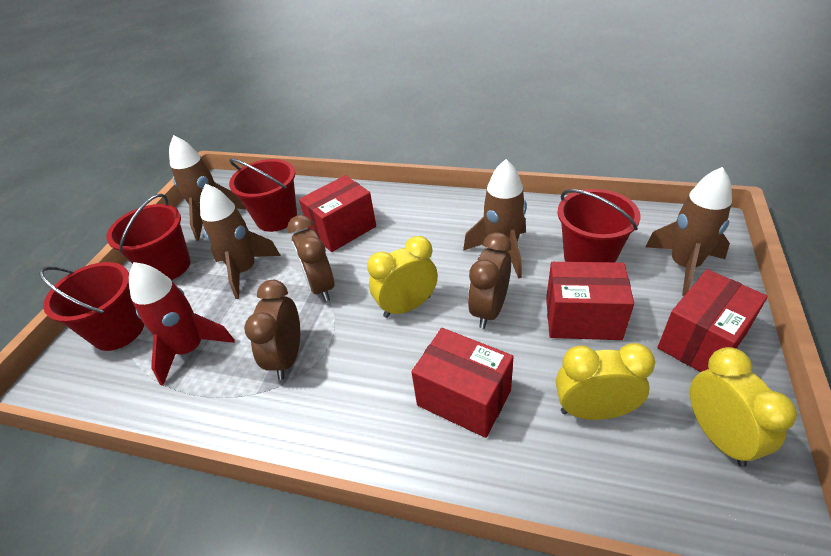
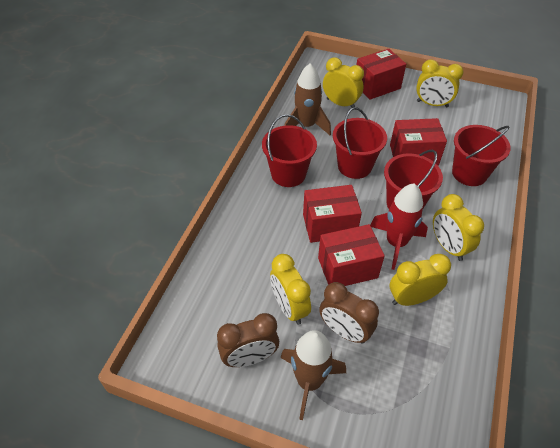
brown clock: 3 -> 2
brown rocket: 4 -> 2
yellow clock: 3 -> 5

